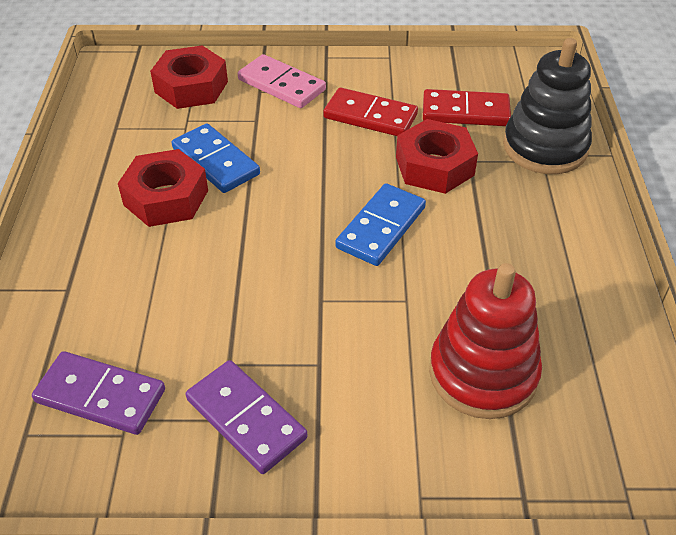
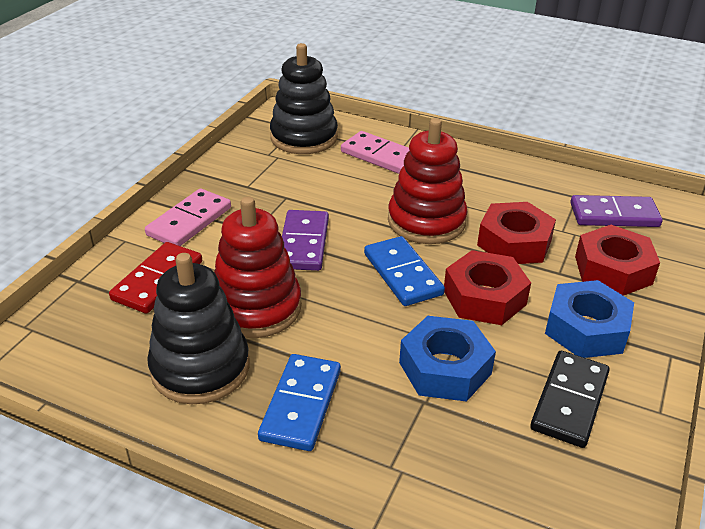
black domino: 0 -> 1
black stacking toy: 1 -> 2
blue nut: 0 -> 2
pink domino: 1 -> 2
red domino: 2 -> 1
red stacking toy: 1 -> 2

